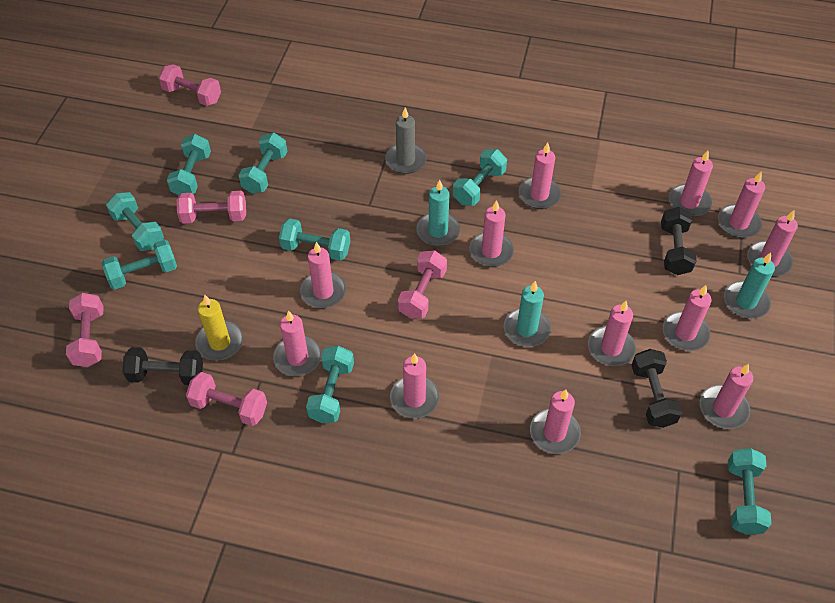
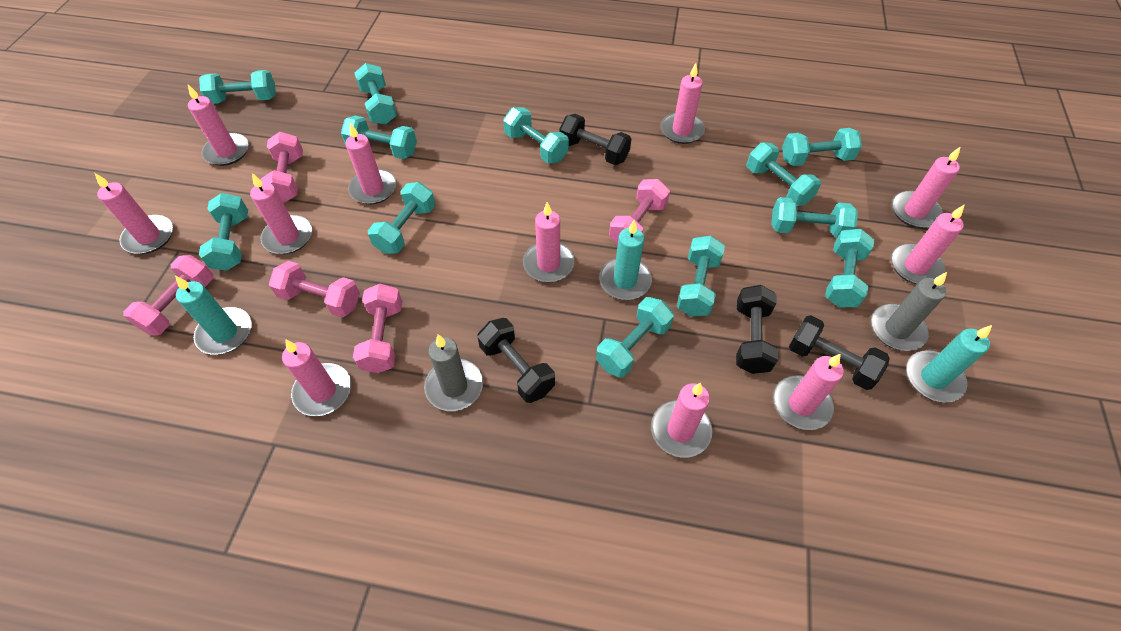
black dumbbell: 3 -> 4
grey candle: 1 -> 2
pink candle: 12 -> 11
turquoise dumbbell: 8 -> 12
yellow candle: 1 -> 0

